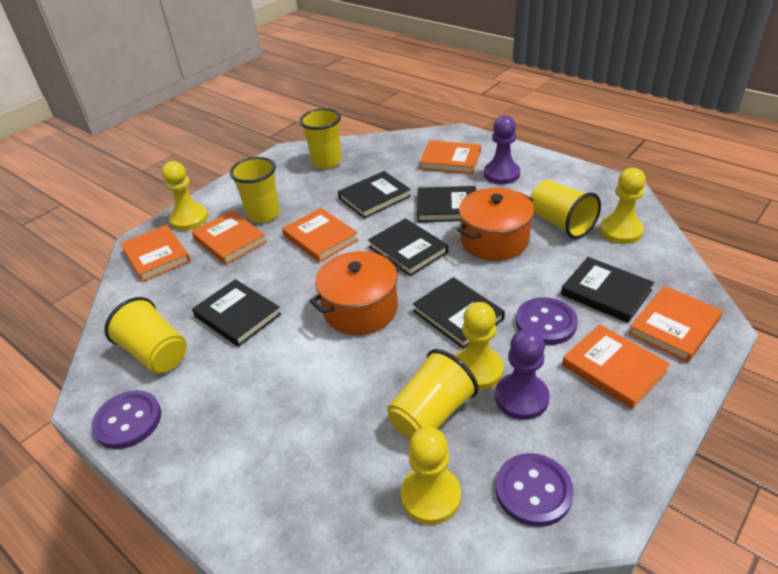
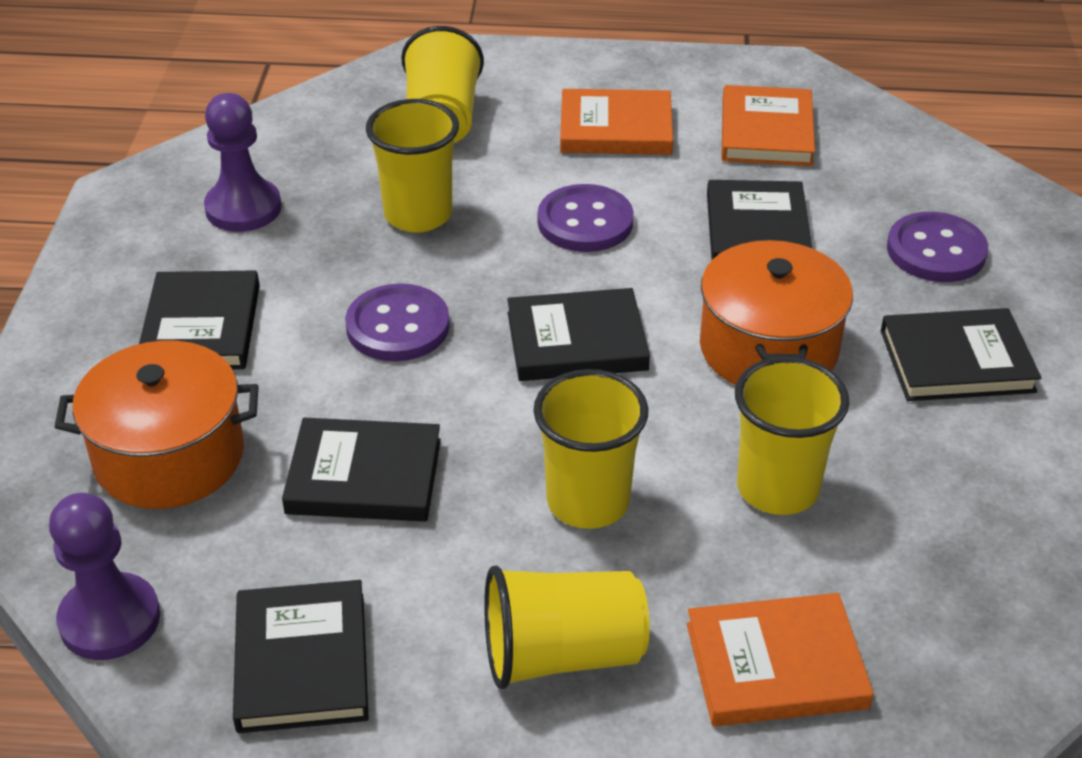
orange book: 6 -> 3
yellow pawn: 4 -> 0

